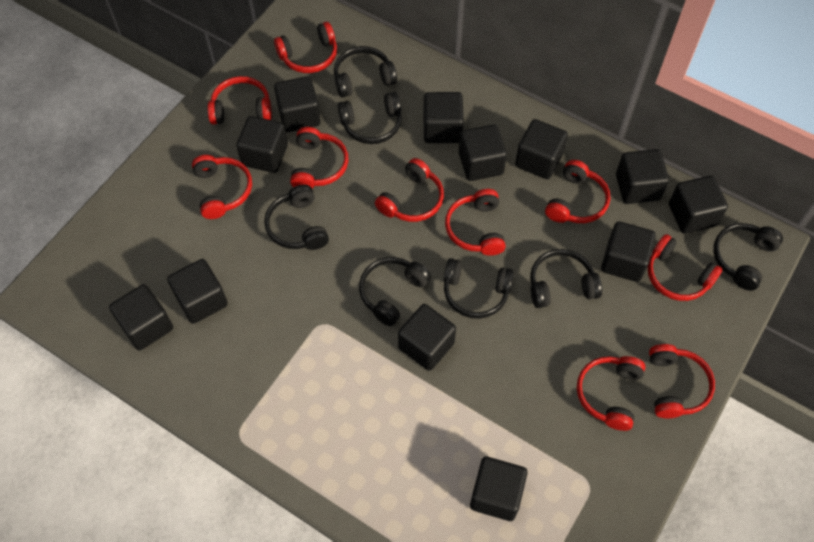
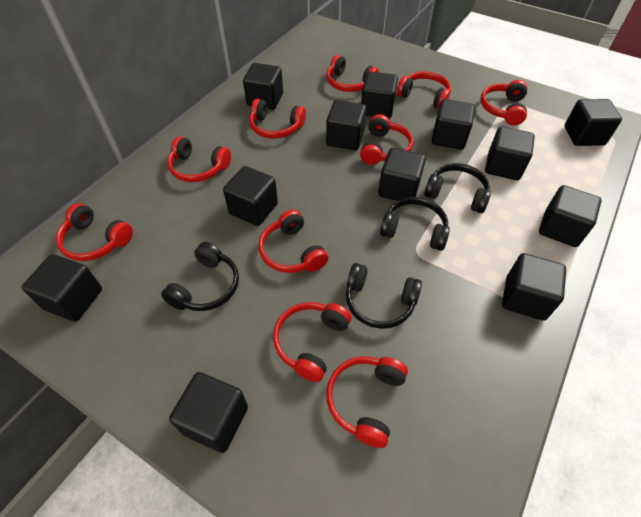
black headphones: 7 -> 4

